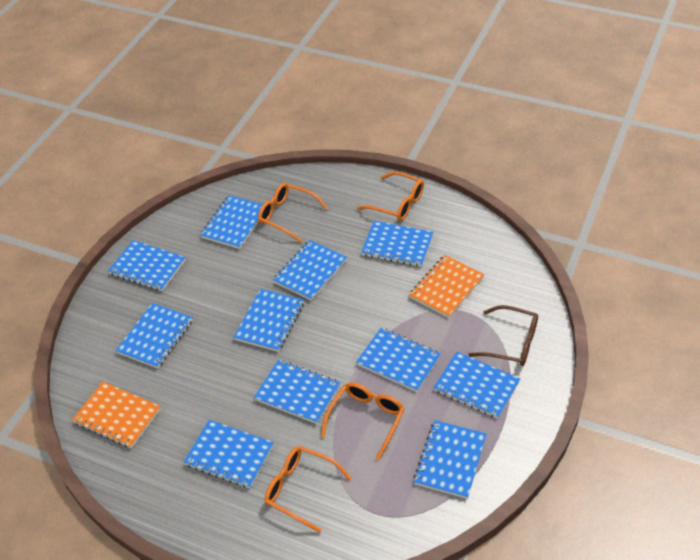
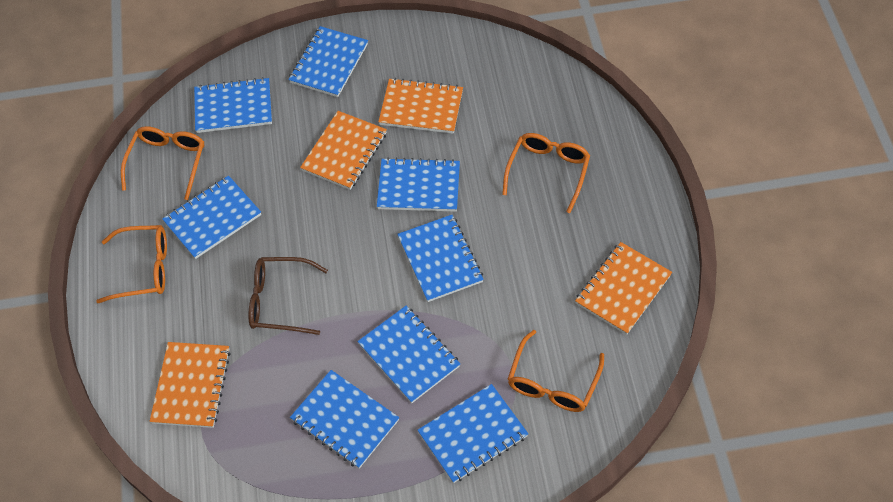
blue notebook: 11 -> 8
orange notebook: 2 -> 4

